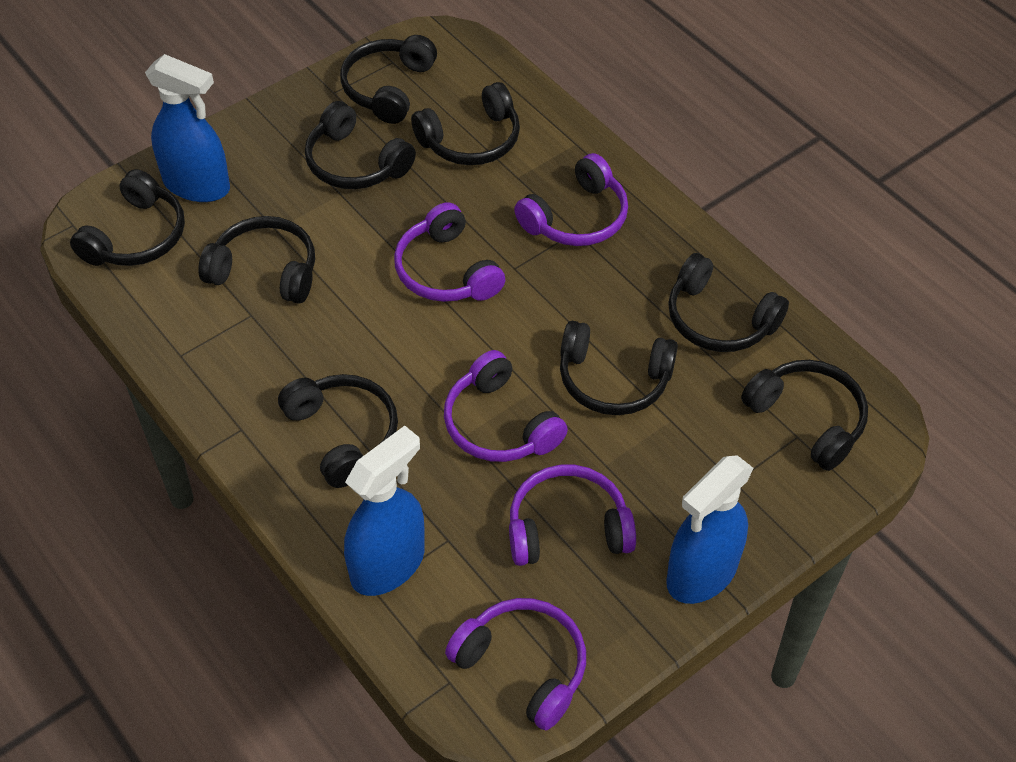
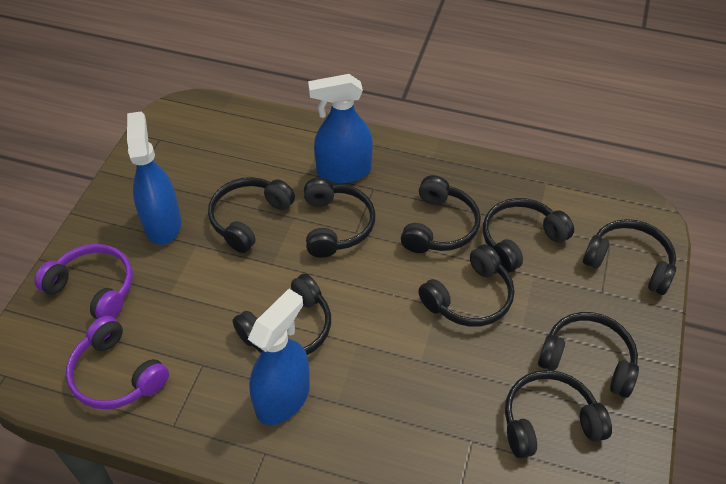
purple headphones: 5 -> 2

